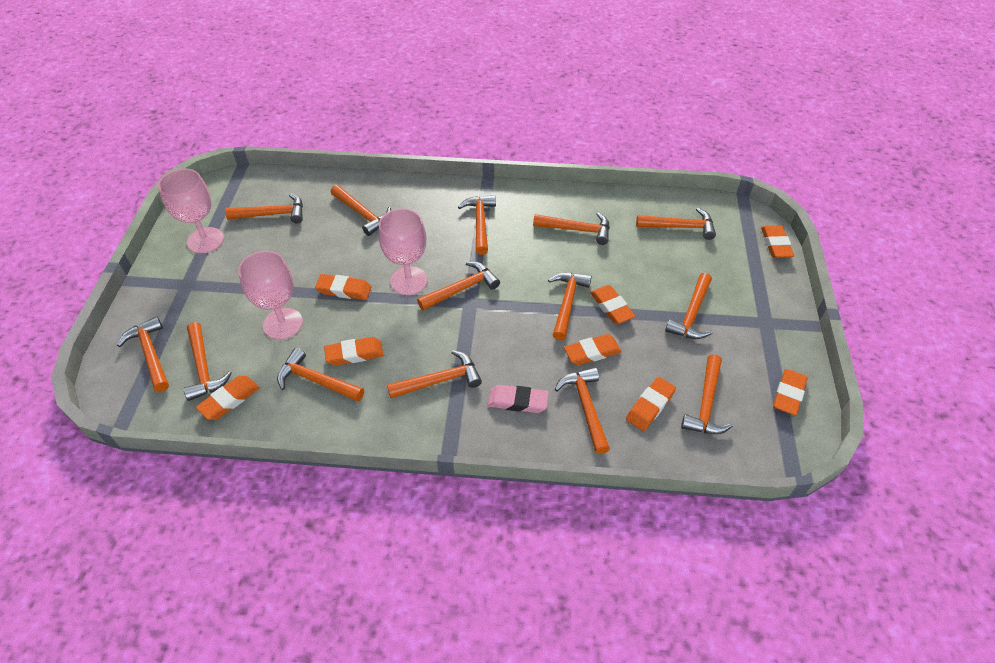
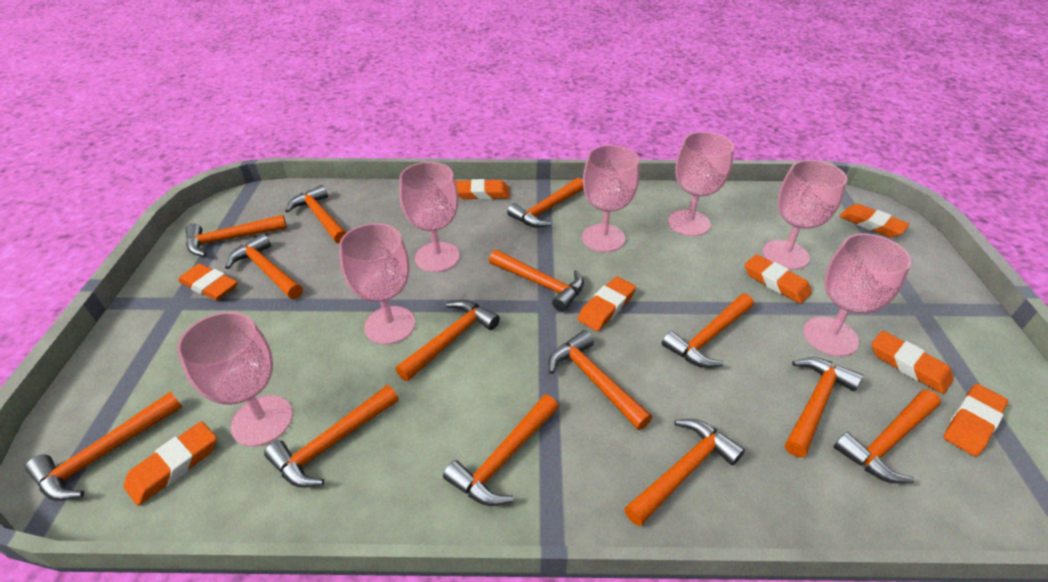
pink eraser: 1 -> 0
pink goblet: 3 -> 7

